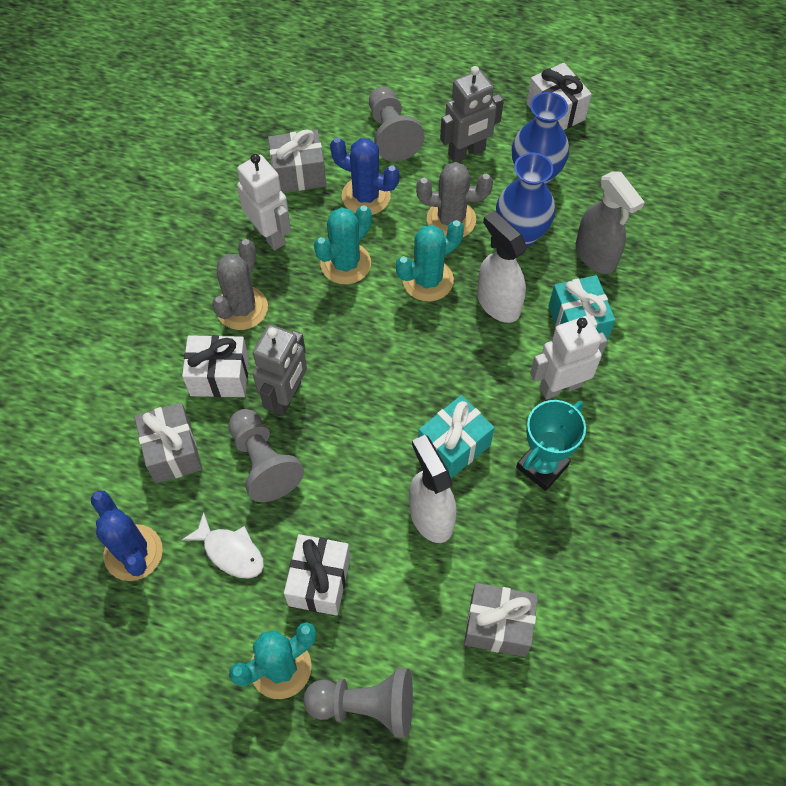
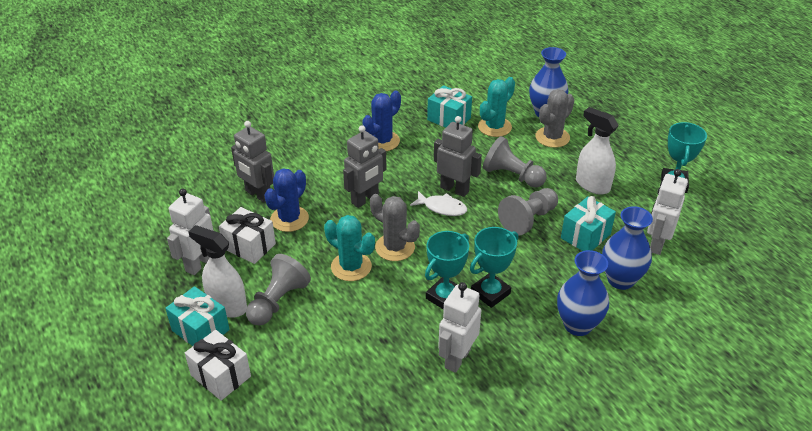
blue vase: 2 -> 3
grey gift: 3 -> 0
grey robot: 2 -> 3
grey spray bottle: 1 -> 0
turquoise cactus: 3 -> 2
turquoise gift: 2 -> 3
turquoise trophy: 1 -> 3
white gift: 3 -> 2
white robot: 2 -> 3

